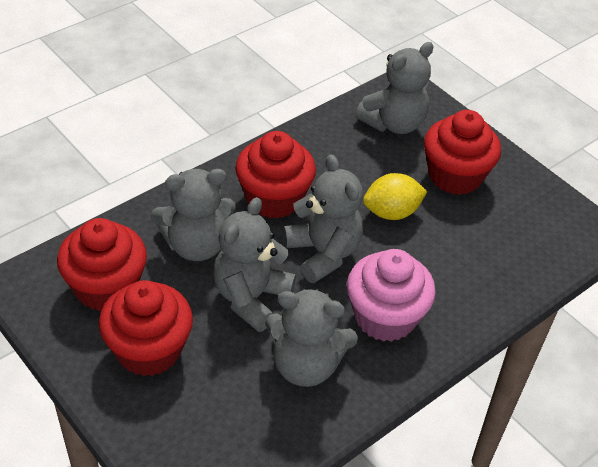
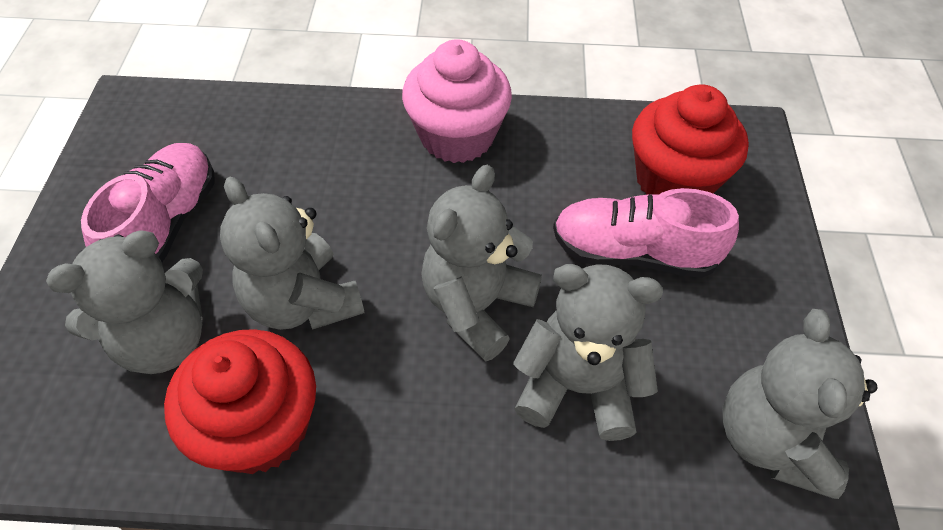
pink shoe: 0 -> 2
red cupcake: 4 -> 2
yellow lemon: 1 -> 0

